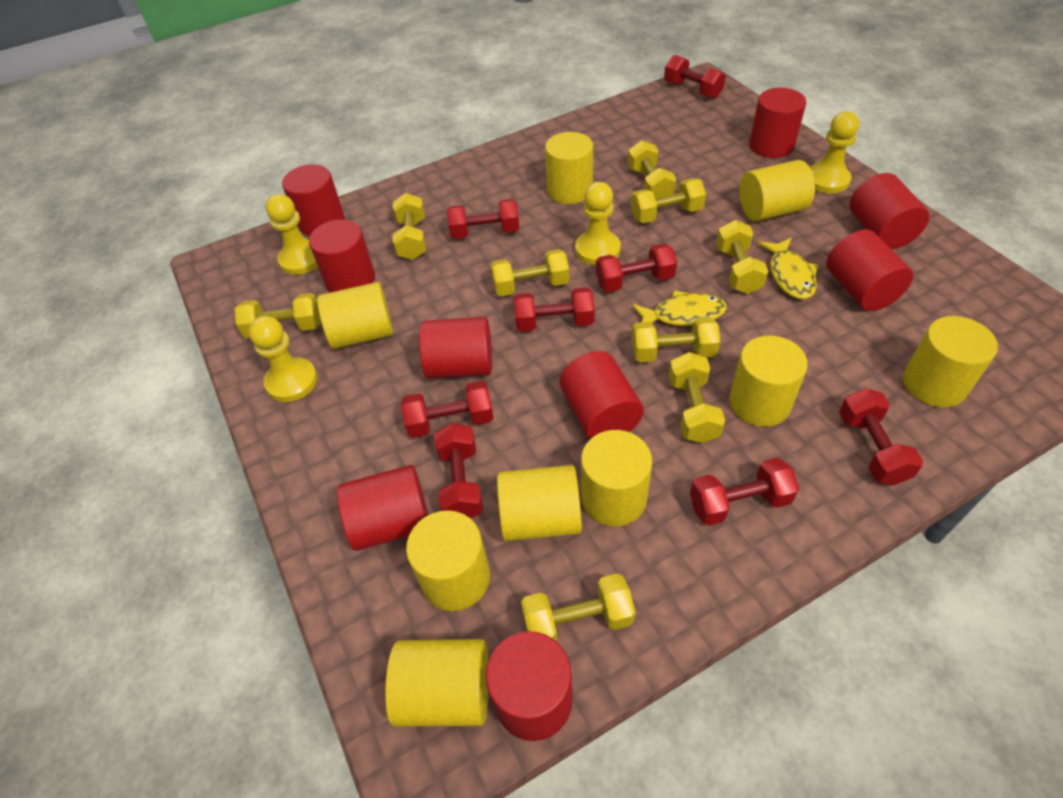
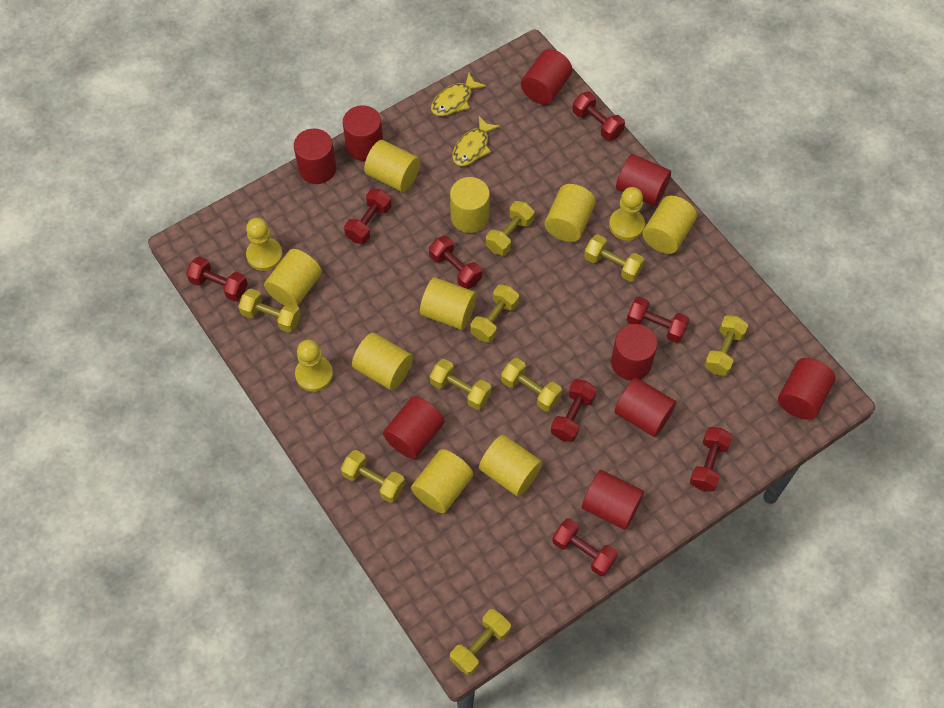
yellow pawn: 4 -> 3

